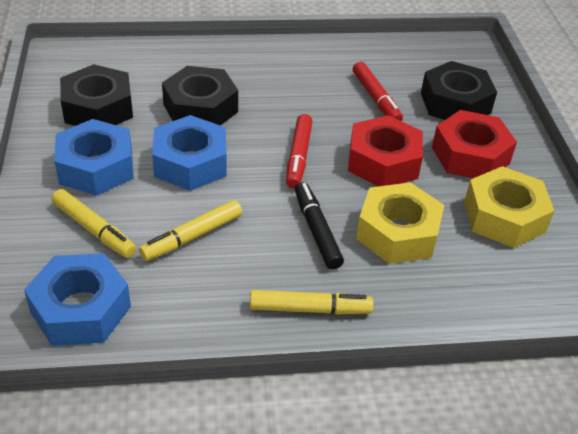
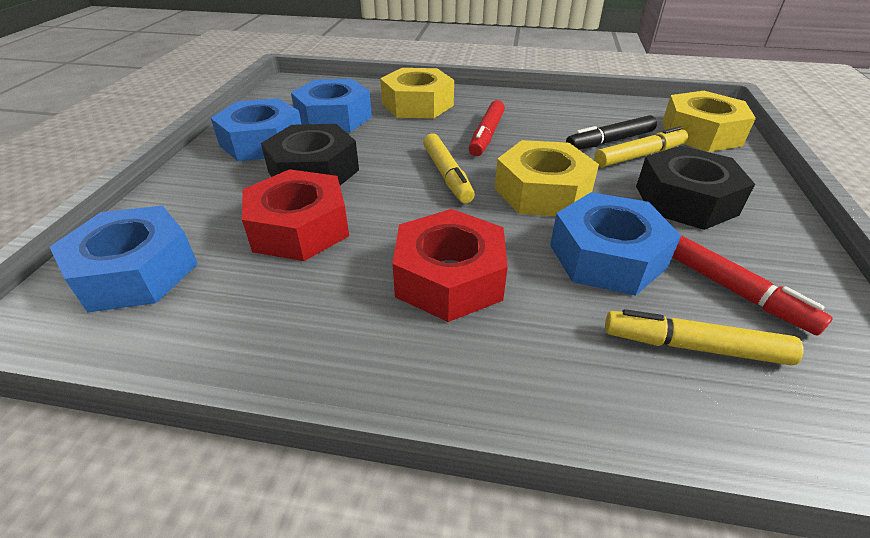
black nut: 3 -> 2
blue nut: 3 -> 4
yellow nut: 2 -> 3

